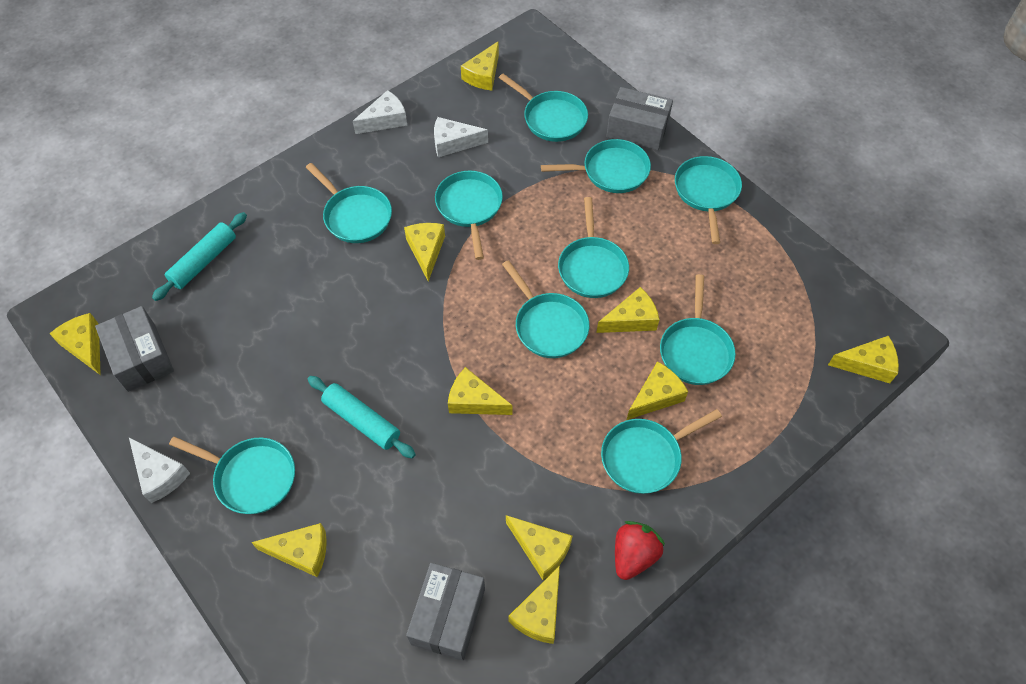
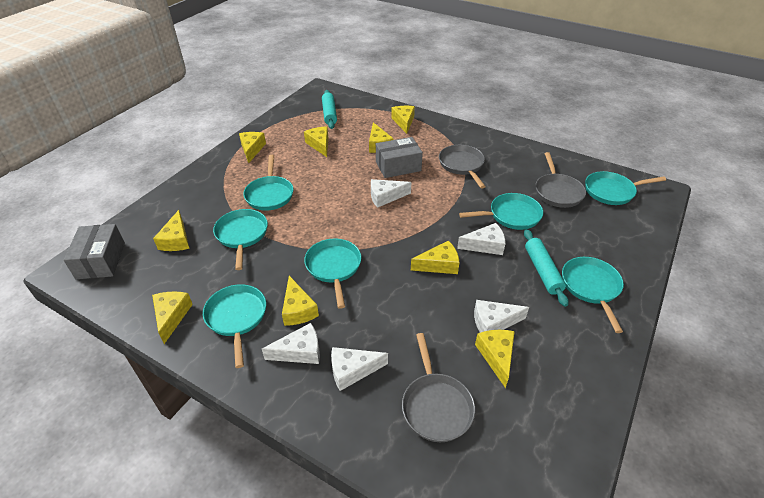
grey box: 3 -> 2
grey pan: 0 -> 3
red strawberry: 1 -> 0
turquoise pan: 10 -> 7
white cheese: 3 -> 5
yellow cheese: 10 -> 9

